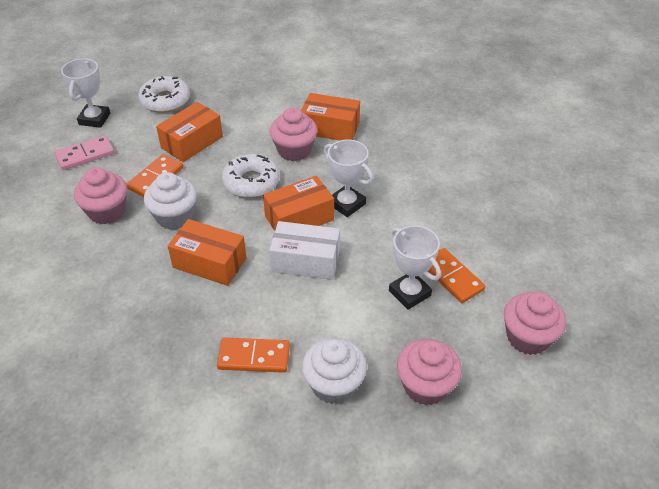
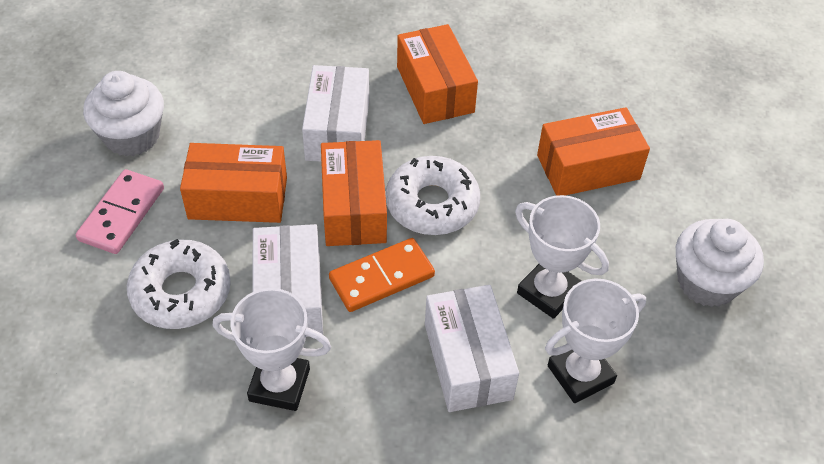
orange domino: 3 -> 1
pink cupcake: 4 -> 0
white box: 1 -> 3

